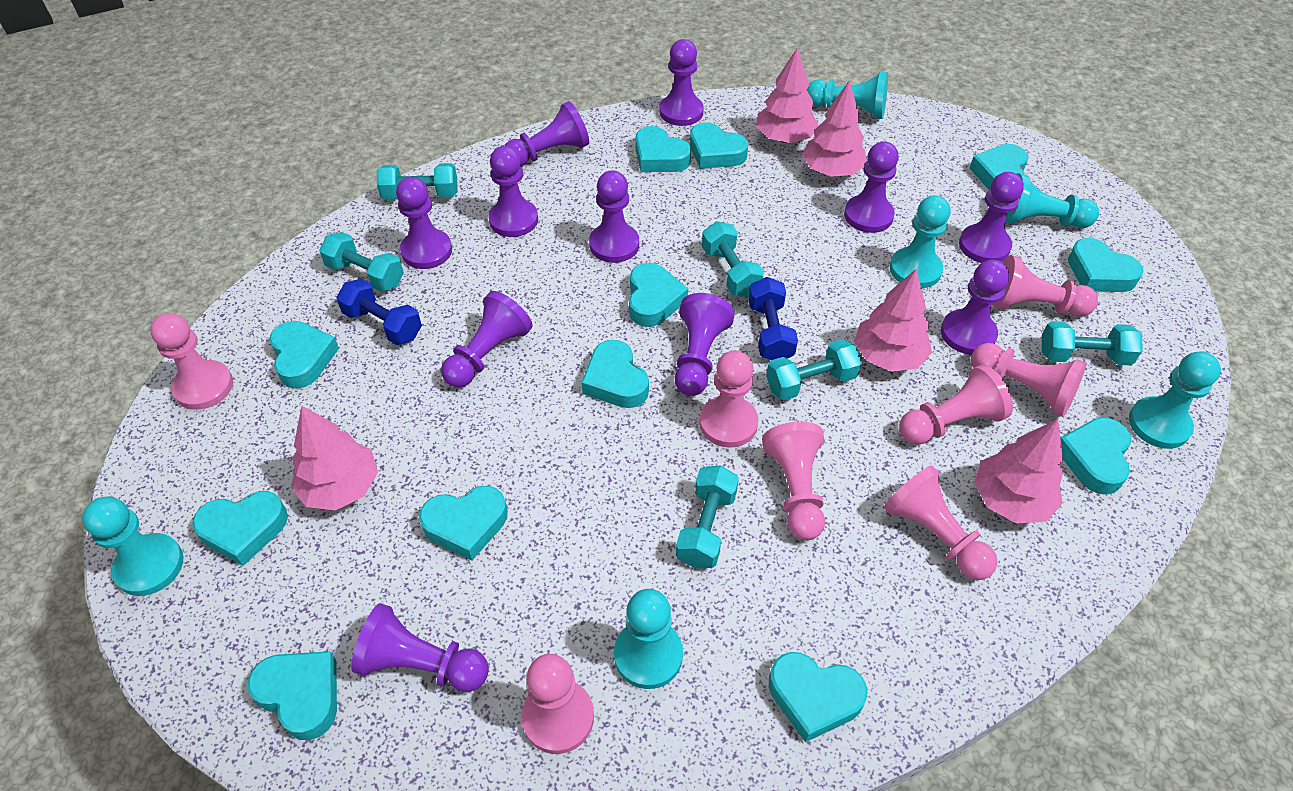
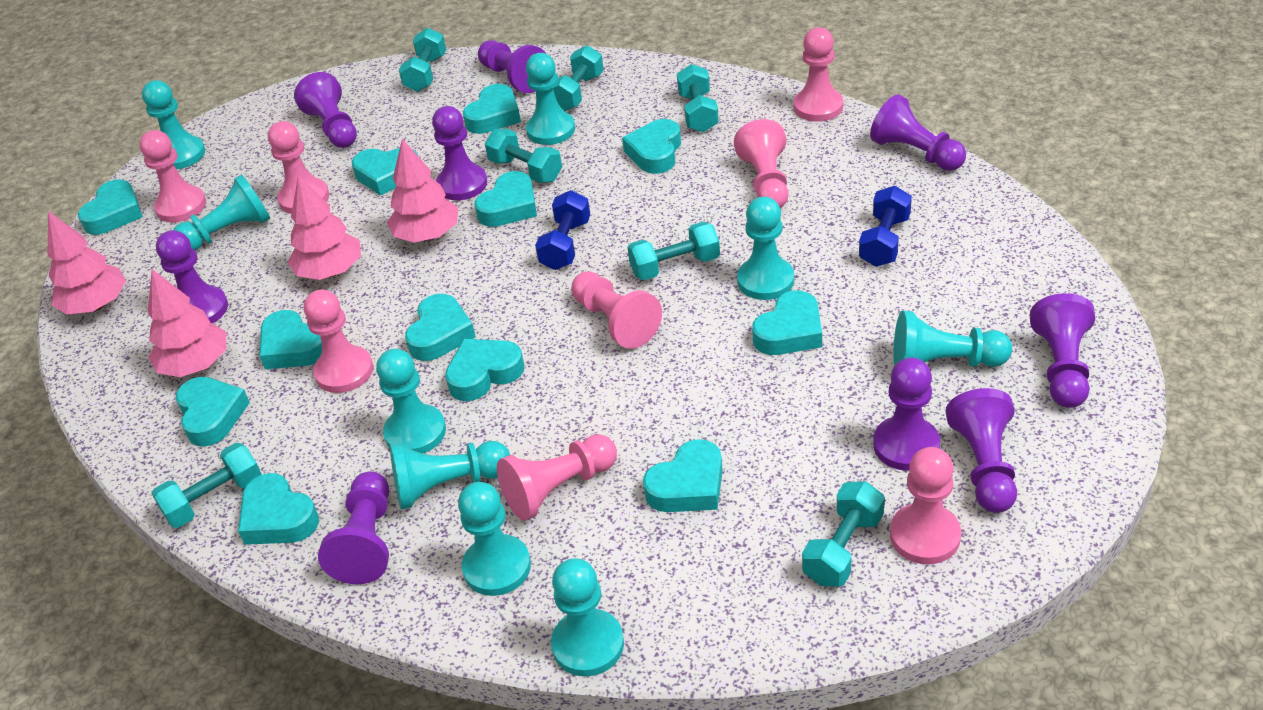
pink tree: 5 -> 4
purple pawn: 11 -> 9
turquoise dumbbell: 6 -> 7
turquoise pawn: 6 -> 9

